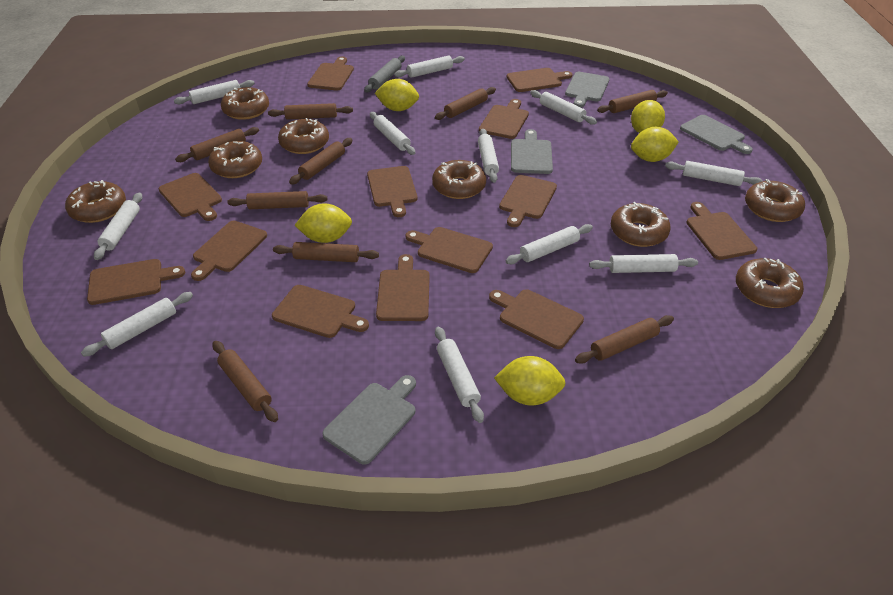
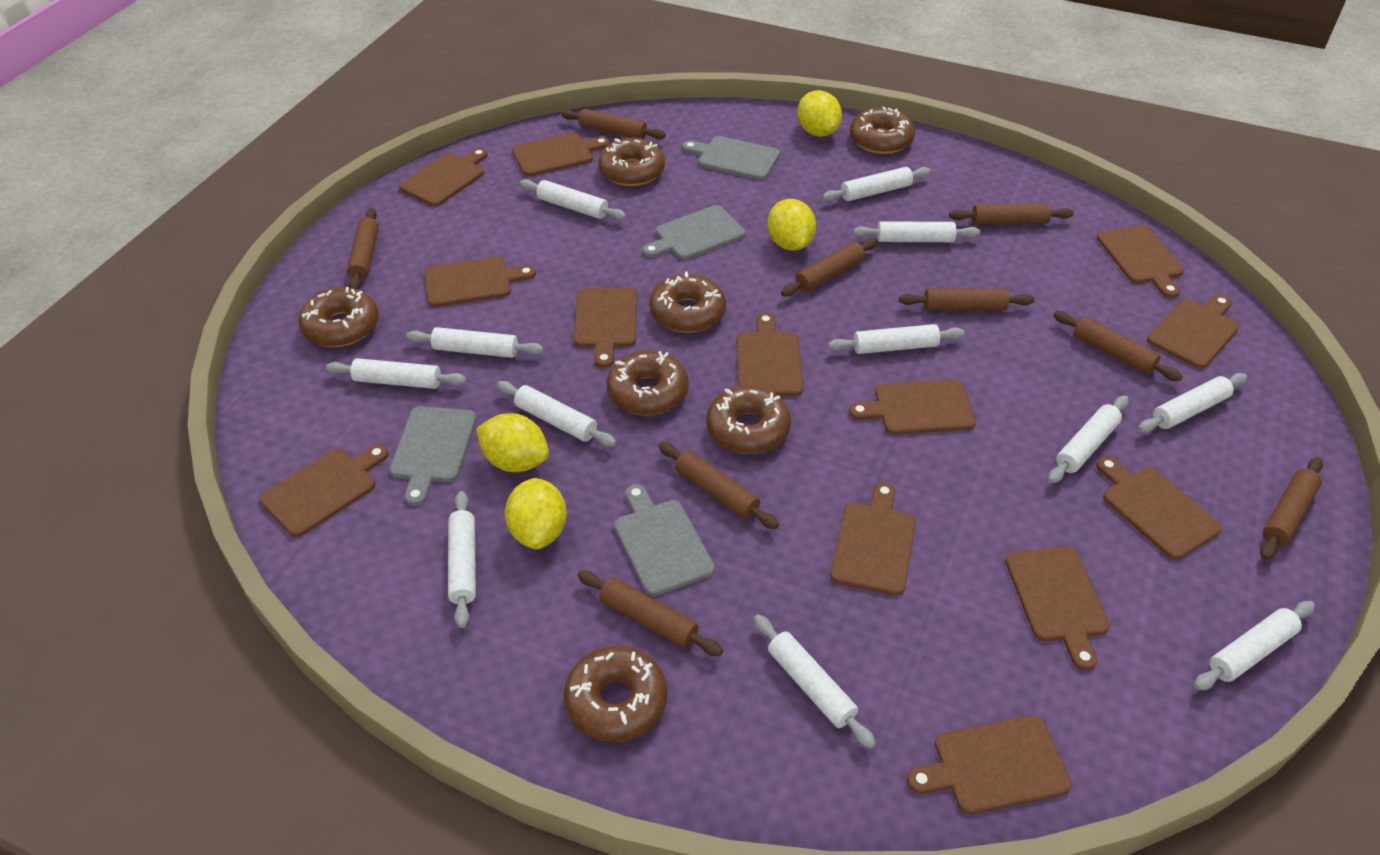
brown donut: 8 -> 7
grey rolling pin: 1 -> 0
white rolling pin: 11 -> 12
yellow lemon: 5 -> 4

